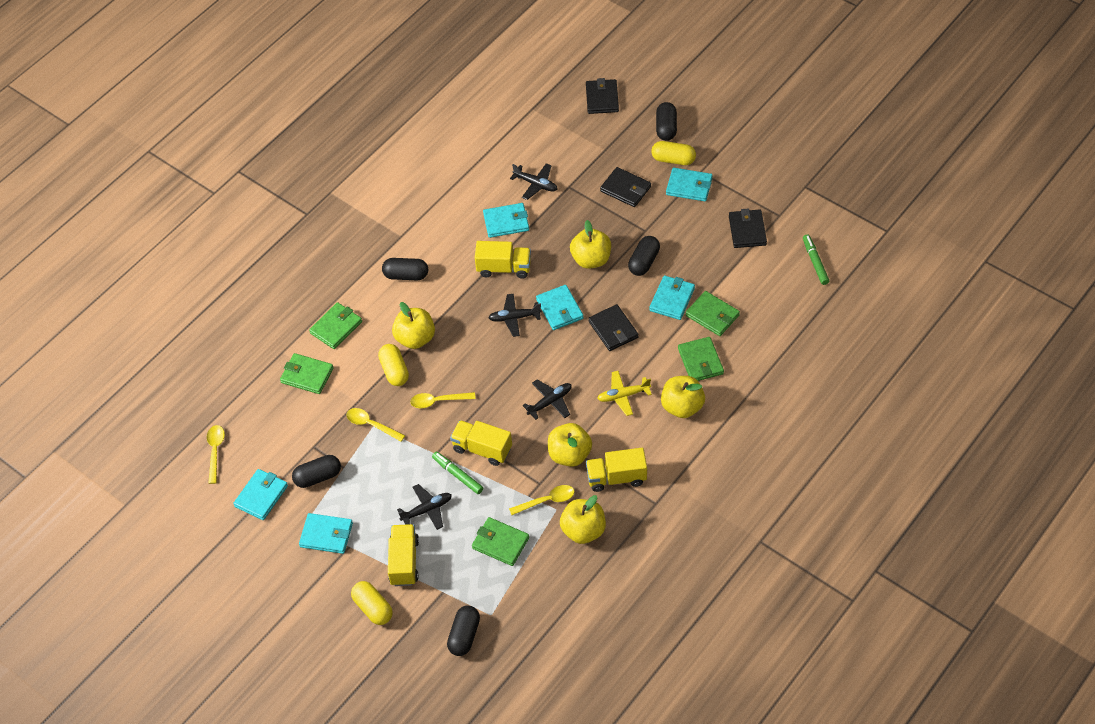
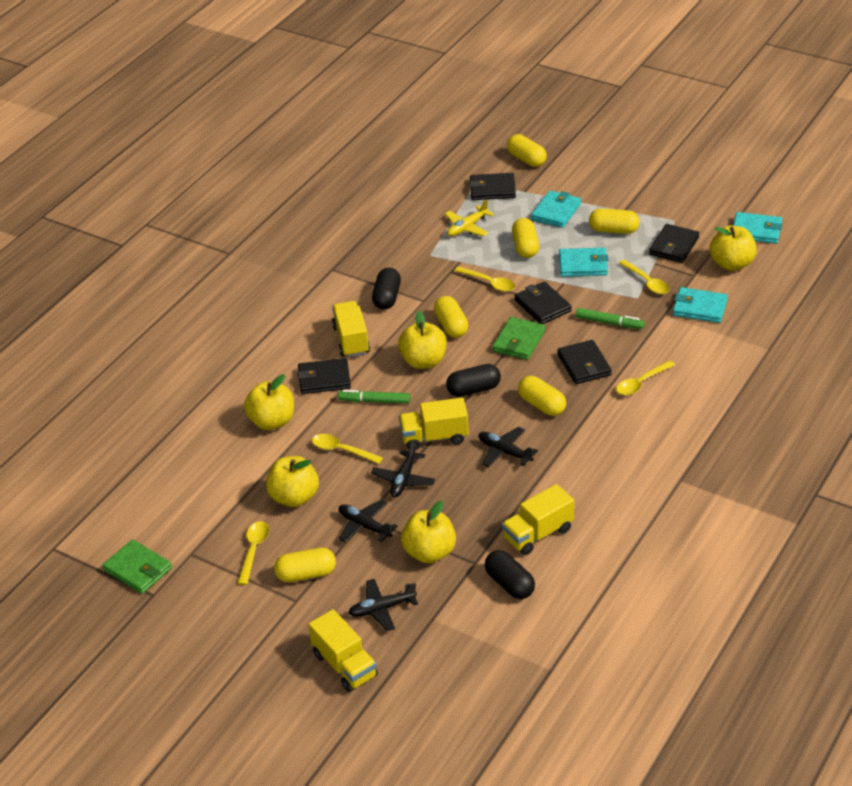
black capsule: 5 -> 3
black wallet: 4 -> 5
green wallet: 5 -> 2
turquoise wallet: 6 -> 4
yellow capsule: 3 -> 6
yellow spoon: 4 -> 5

